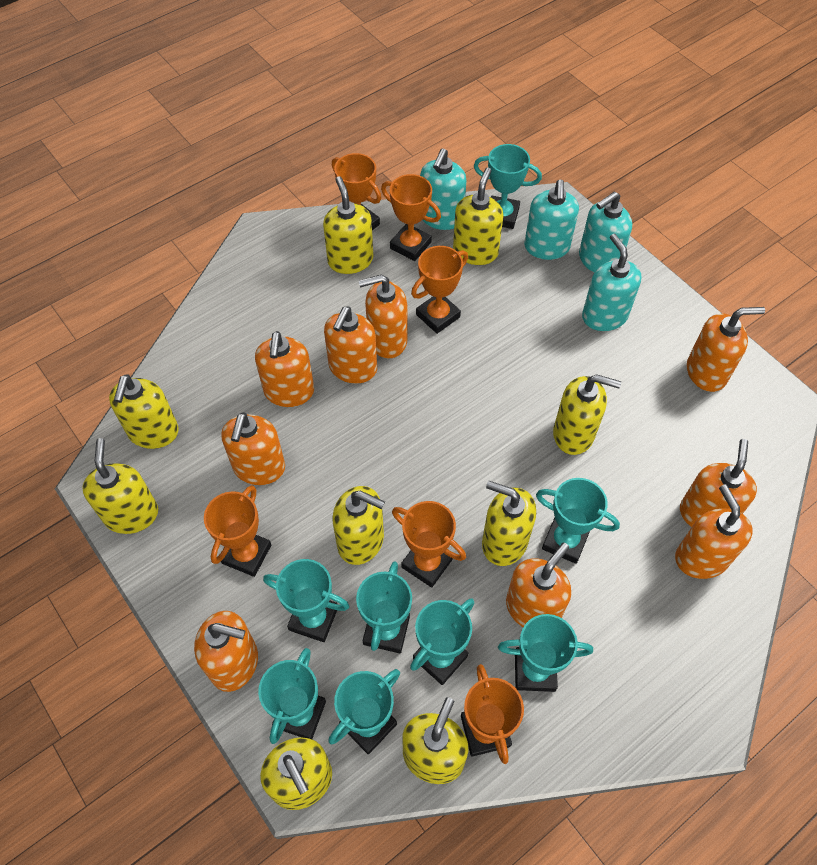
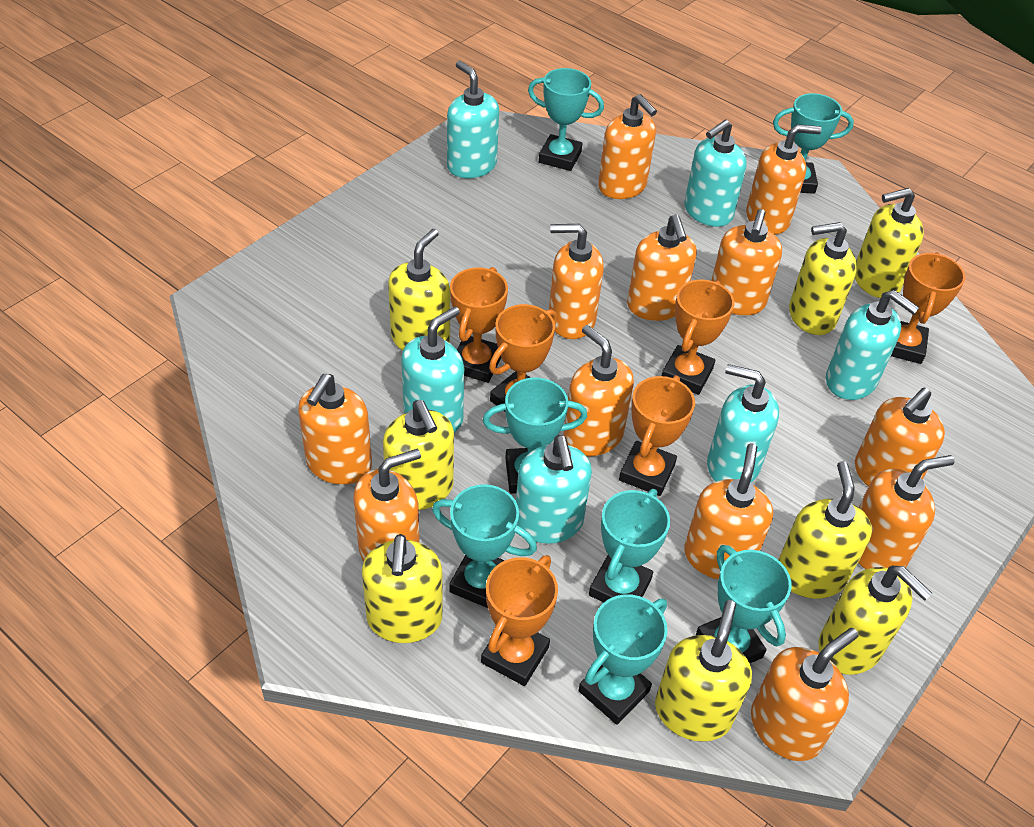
orange soap dispenser: 9 -> 12
turquoise soap dispenser: 4 -> 6
turquoise trophy: 8 -> 7
yellow soap dispenser: 9 -> 8

